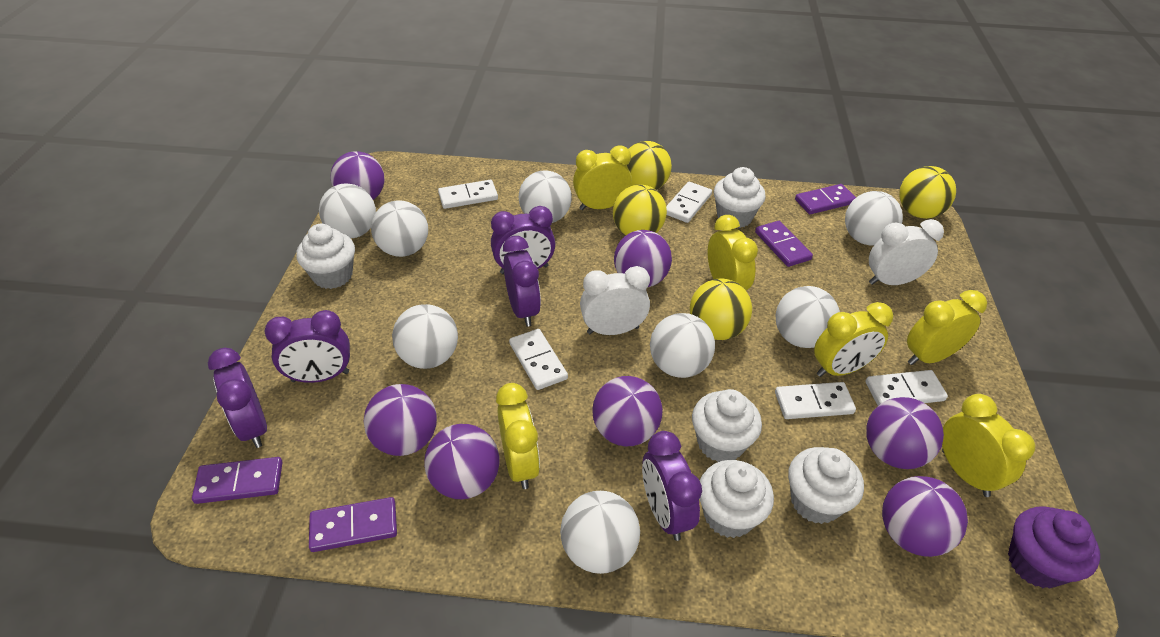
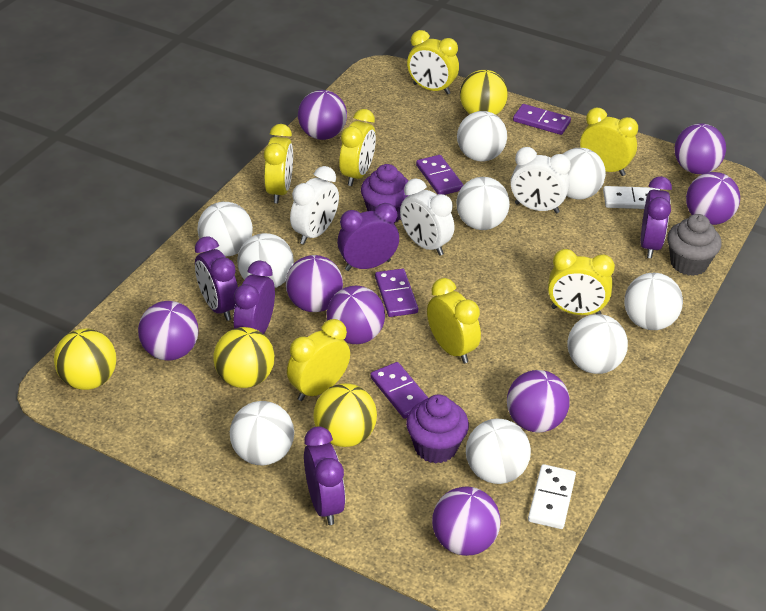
grey cupcake: 0 -> 1
purple ball: 7 -> 8
purple cupcake: 1 -> 2
white ball: 8 -> 9
white clock: 2 -> 3
white cupcake: 5 -> 0
white domino: 5 -> 2
yellow clock: 6 -> 7

